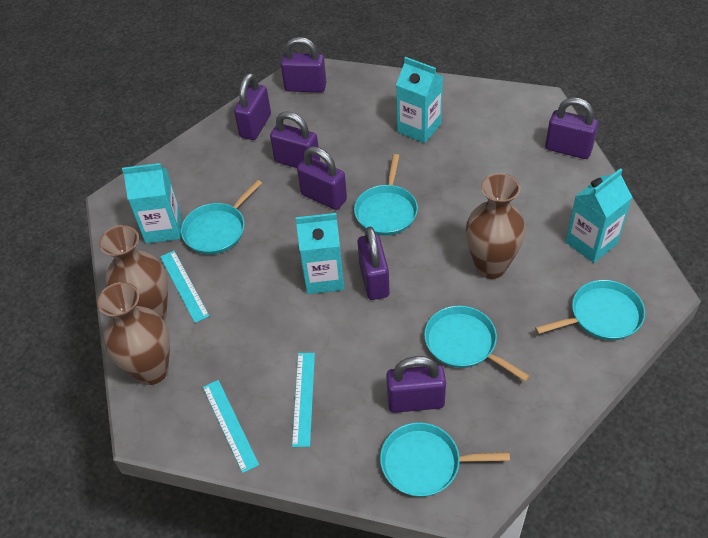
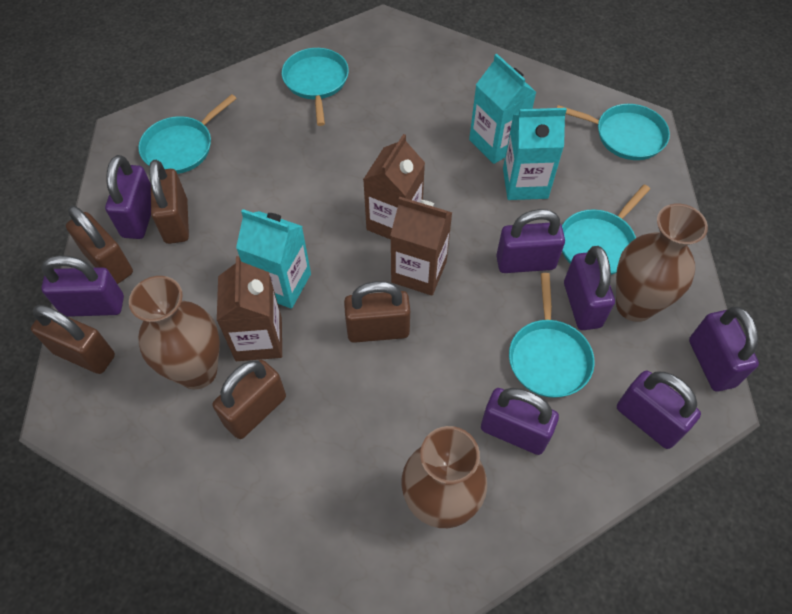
brown carton: 0 -> 3
brown padlock: 0 -> 5
turquoise carton: 4 -> 3
turquoise ruler: 3 -> 0

